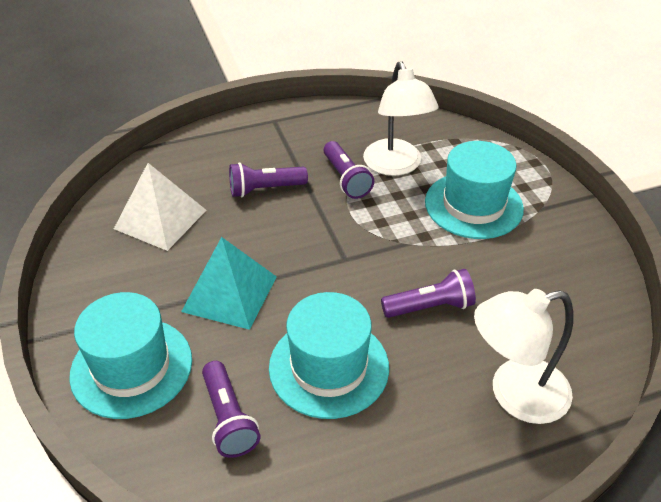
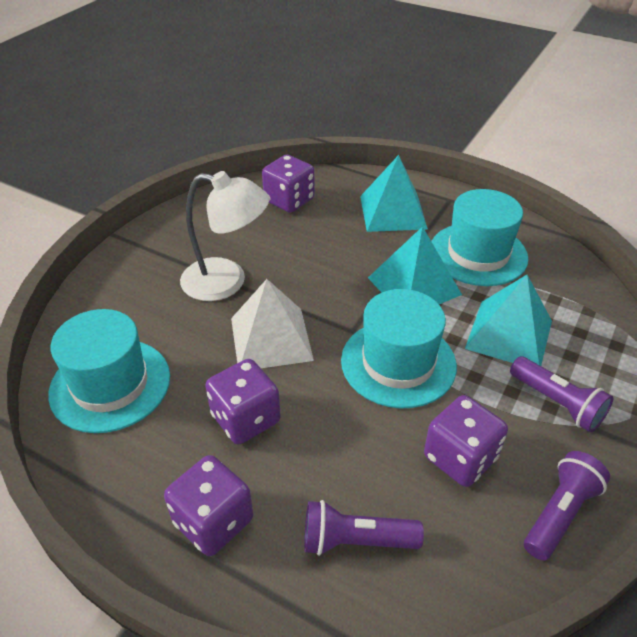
purple dice: 0 -> 4
purple flashlight: 4 -> 3
turquoise pyramid: 1 -> 3
white lamp: 2 -> 1

